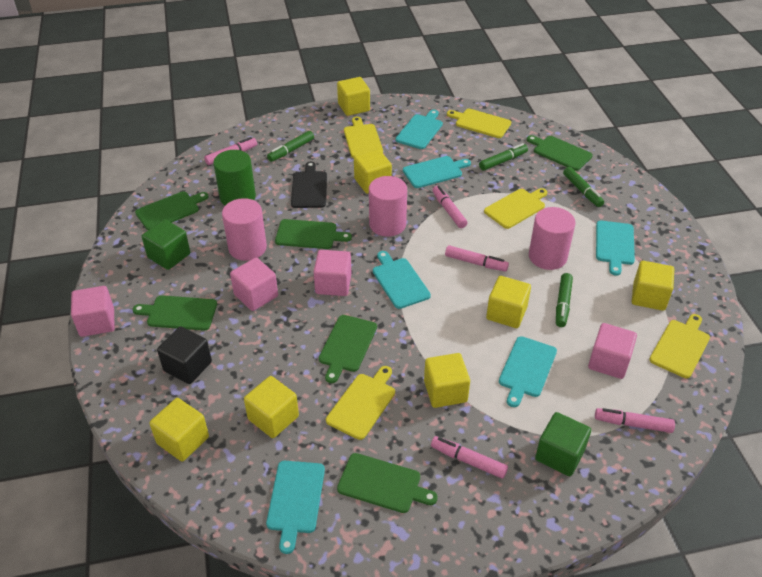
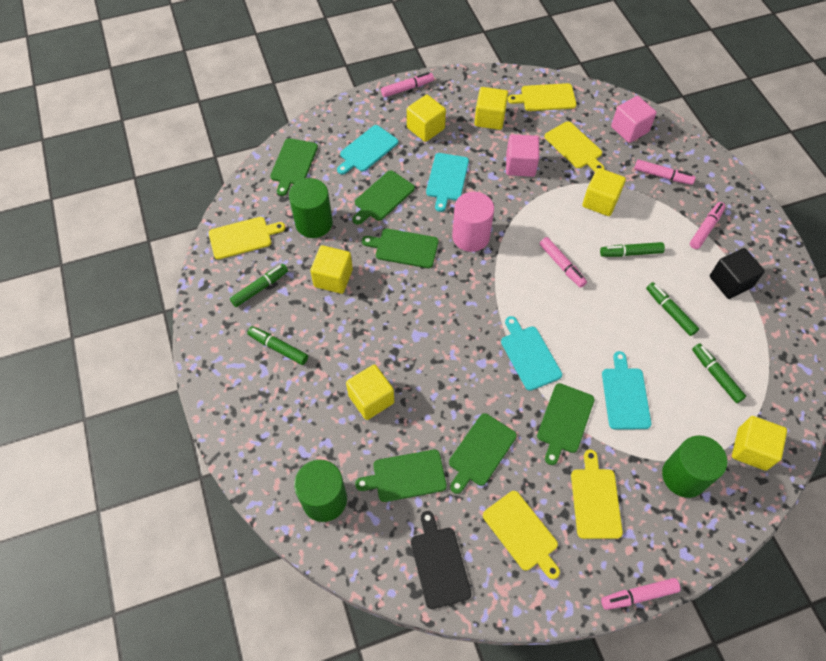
green cube: 2 -> 0
green cylinder: 1 -> 3
green marker: 4 -> 5
pink cube: 4 -> 2
pink cylinder: 3 -> 1
turquoise cutting board: 6 -> 4
yellow cube: 7 -> 6

